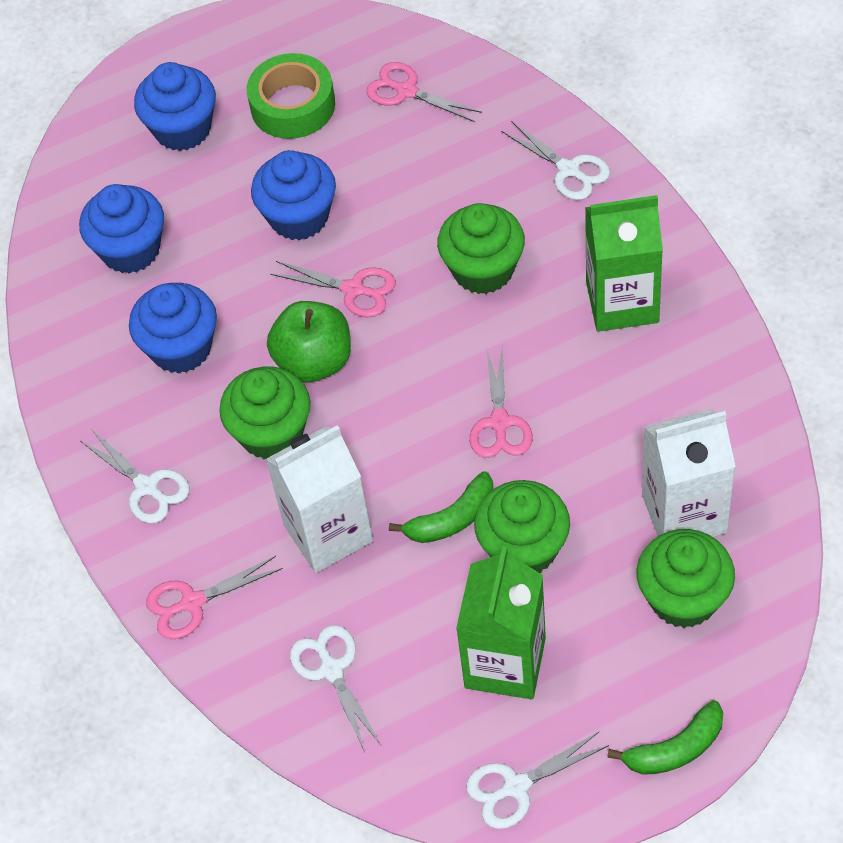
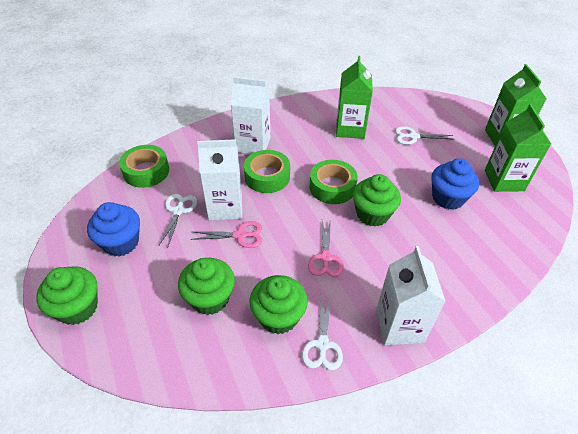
blue cupcake: 4 -> 2
green apple: 1 -> 0
green banana: 2 -> 0
green carton: 2 -> 3
green tape: 1 -> 3
pink scissors: 4 -> 2
white carton: 2 -> 3
white scissors: 4 -> 3

